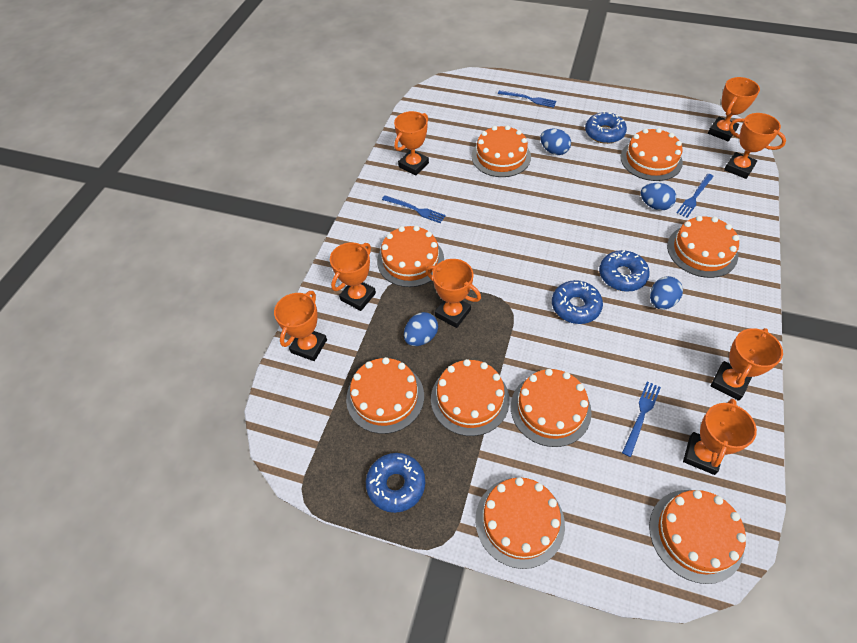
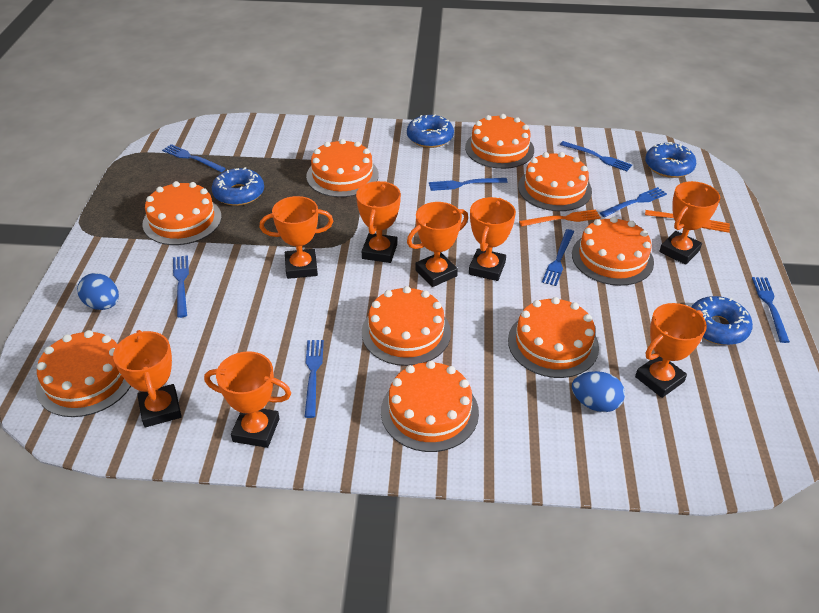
blue egg: 4 -> 2
blue fork: 4 -> 8
orange fork: 0 -> 2

